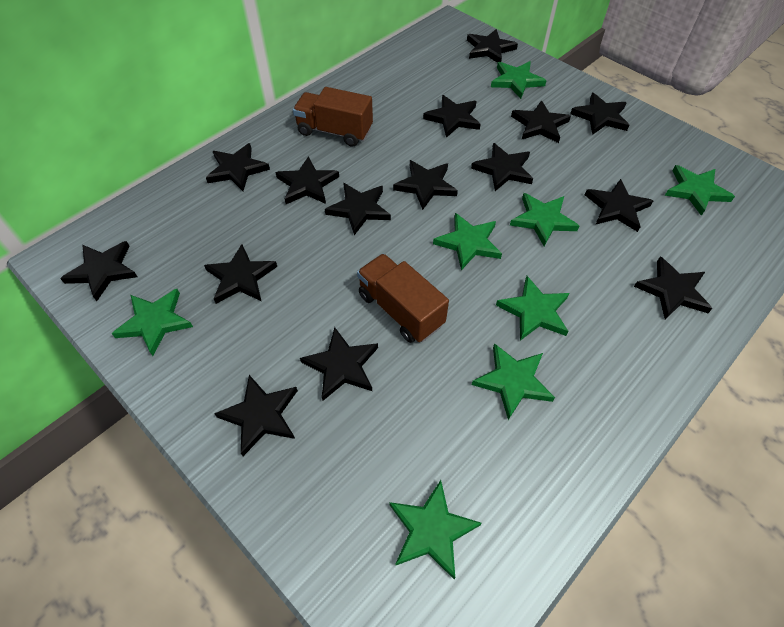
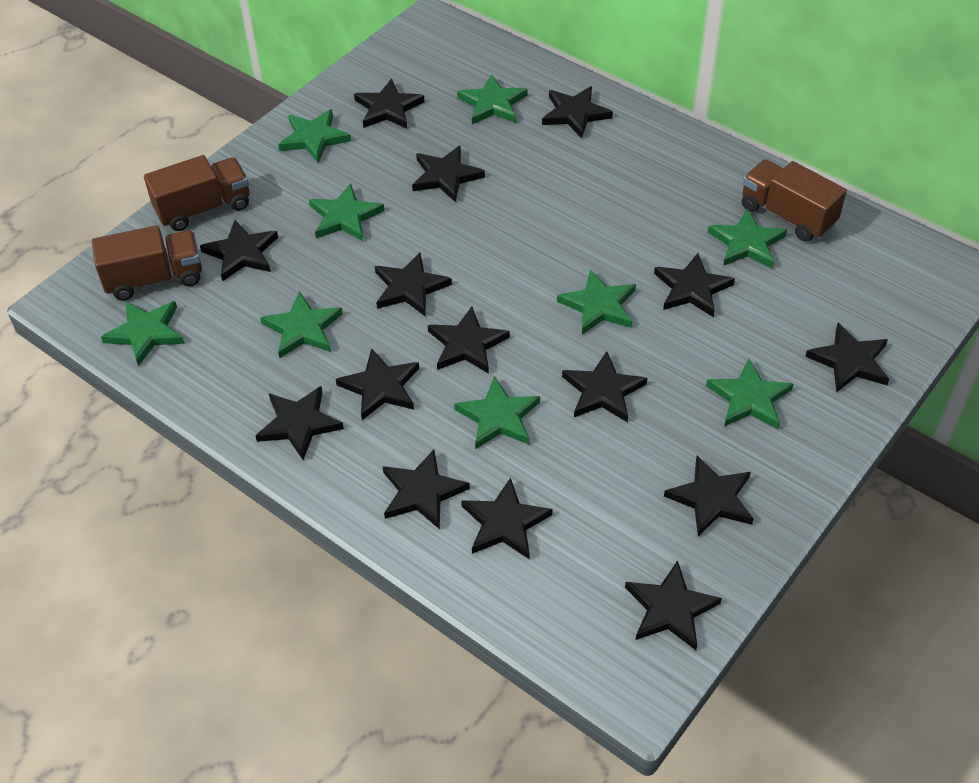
brown truck: 2 -> 3
green star: 8 -> 9

